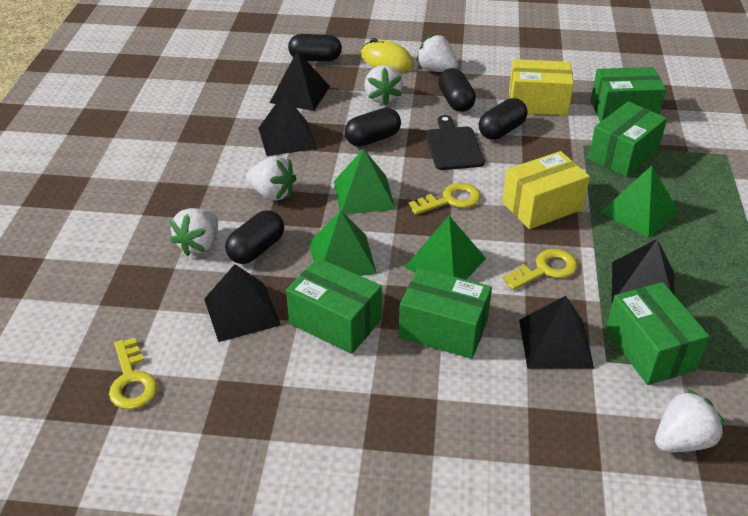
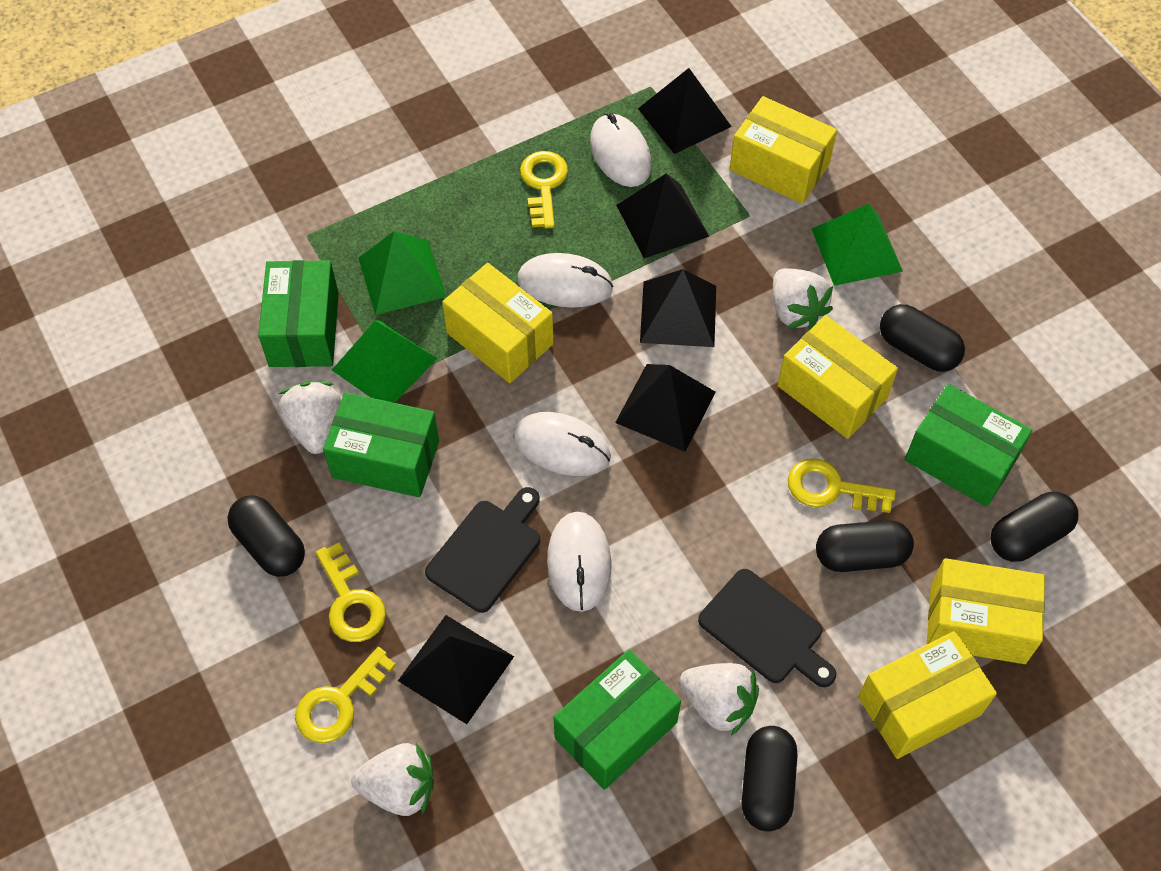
black cutting board: 1 -> 2
green box: 5 -> 4
green pyramid: 4 -> 3
white mouse: 0 -> 4
white strawberry: 5 -> 4
yellow box: 2 -> 5
yellow key: 3 -> 4
yellow mouse: 1 -> 0

